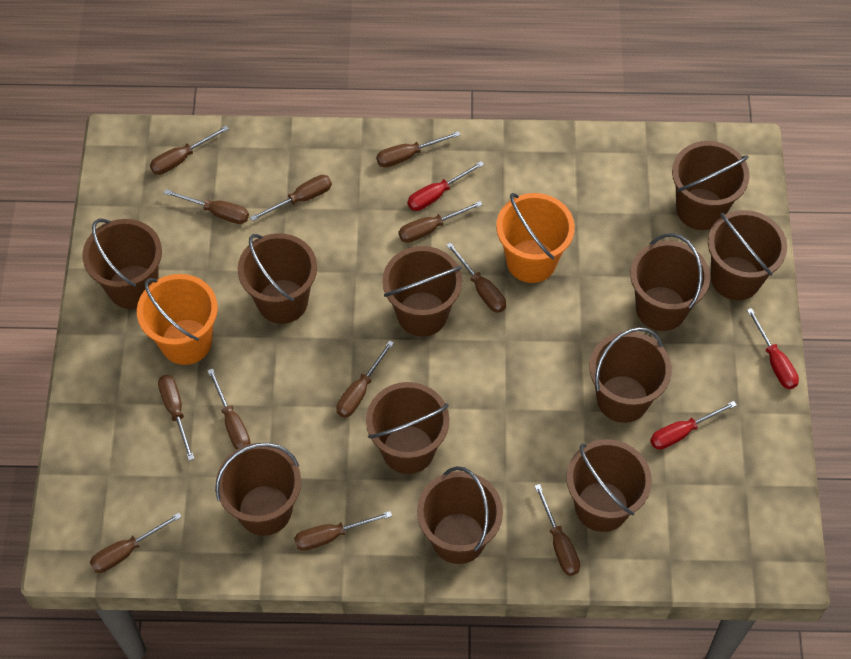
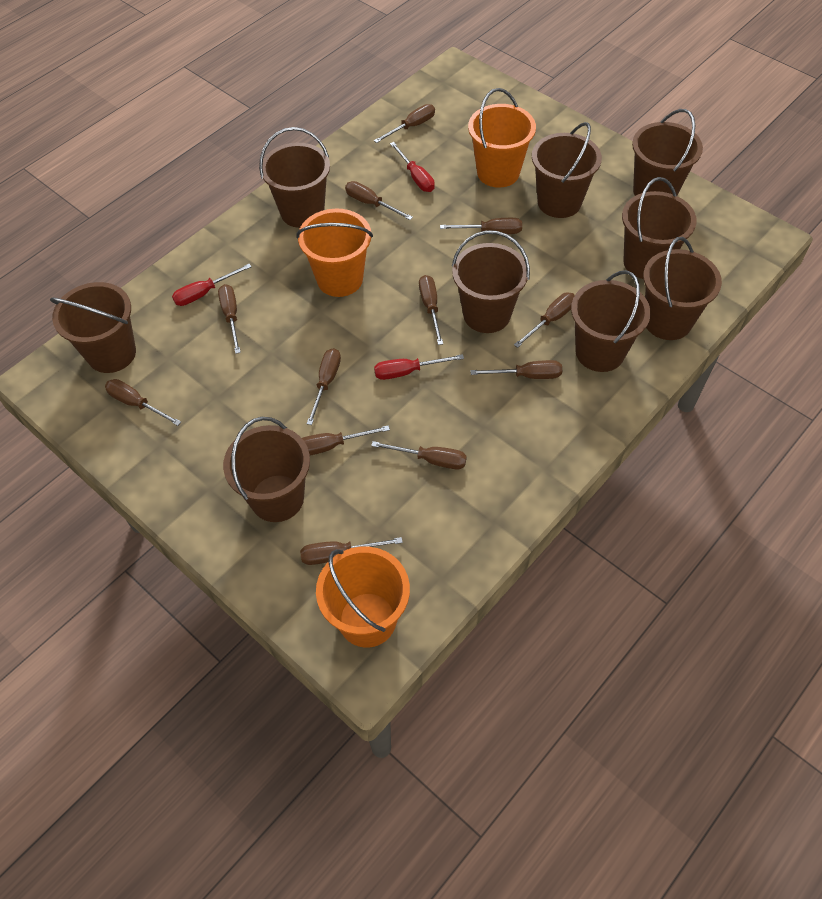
brown bucket: 11 -> 9
orange bucket: 2 -> 3

